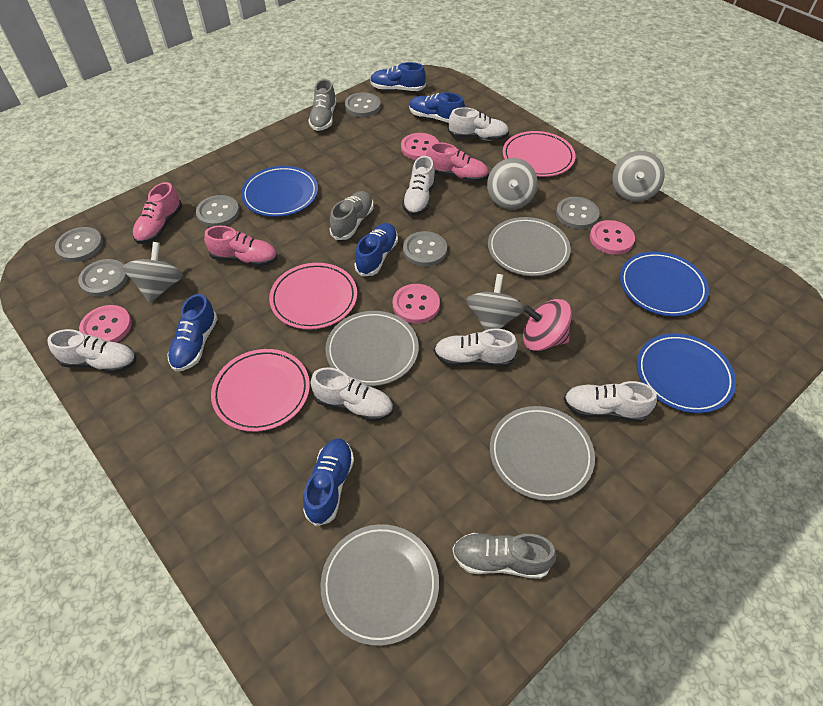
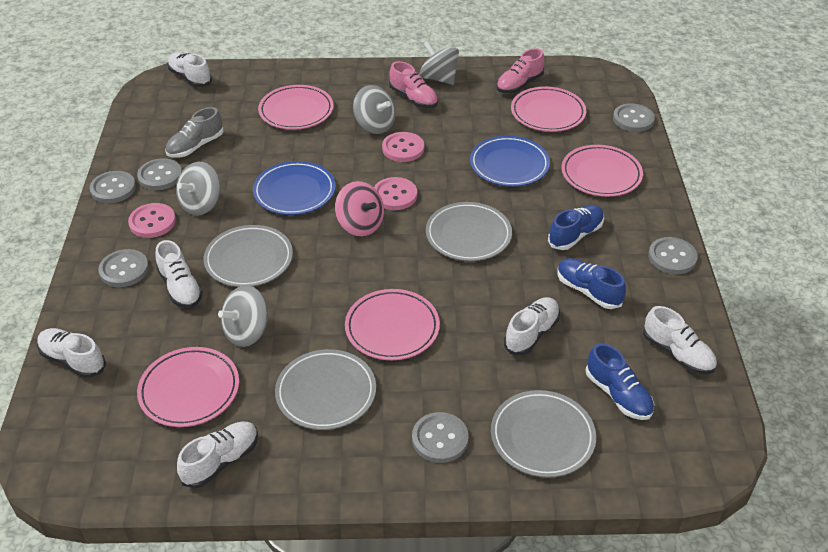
blue plate: 3 -> 2
blue shoe: 5 -> 3
grey shoe: 3 -> 1
pink button: 4 -> 3
pink plate: 3 -> 5
pink shoe: 3 -> 2

